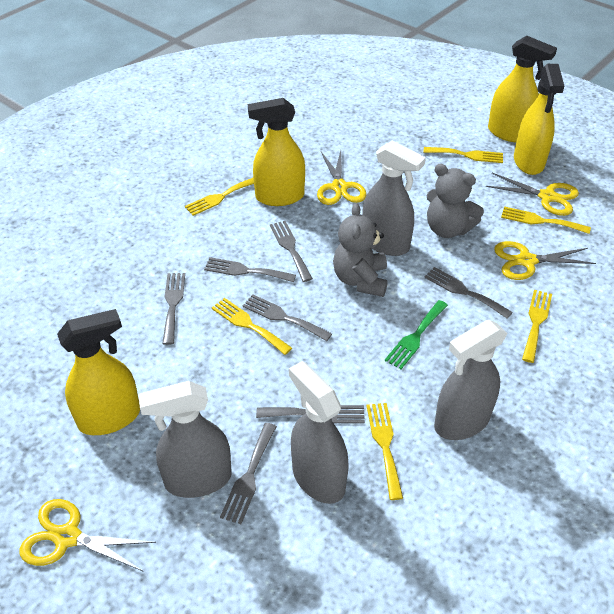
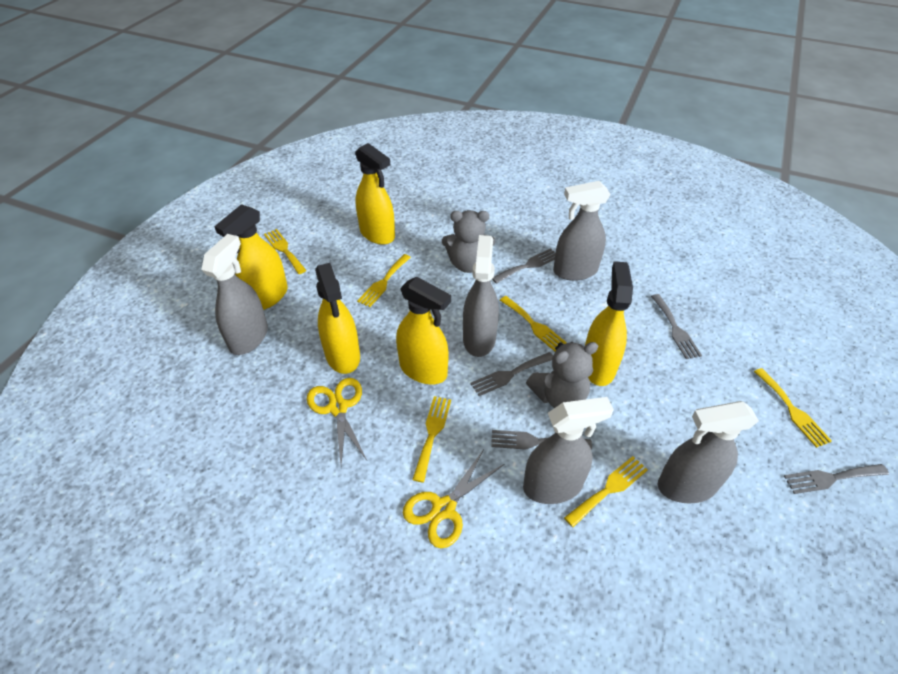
green fork: 1 -> 0
grey fork: 7 -> 5
grey spray bottle: 4 -> 5
yellow scissors: 4 -> 2
yellow spray bottle: 4 -> 5

